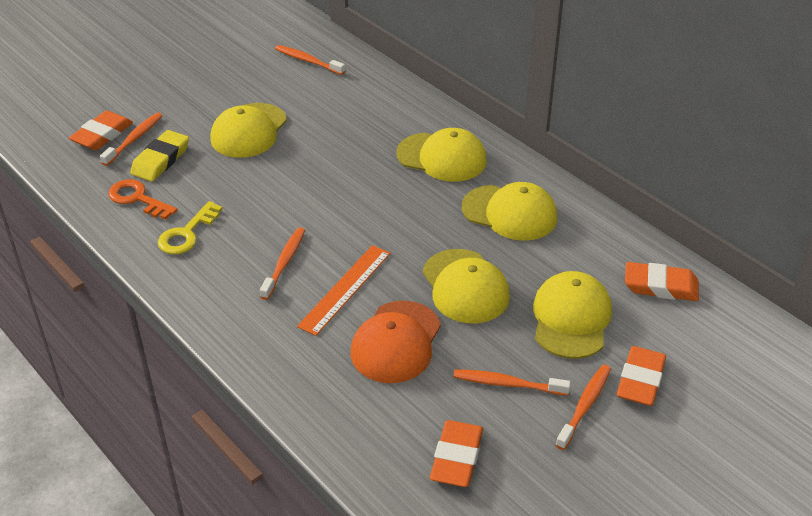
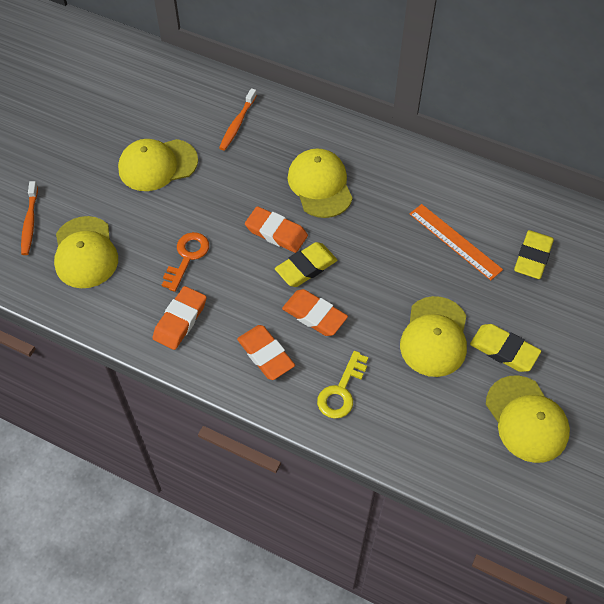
orange cap: 1 -> 0
orange toothbrush: 5 -> 2
yellow eraser: 1 -> 3

